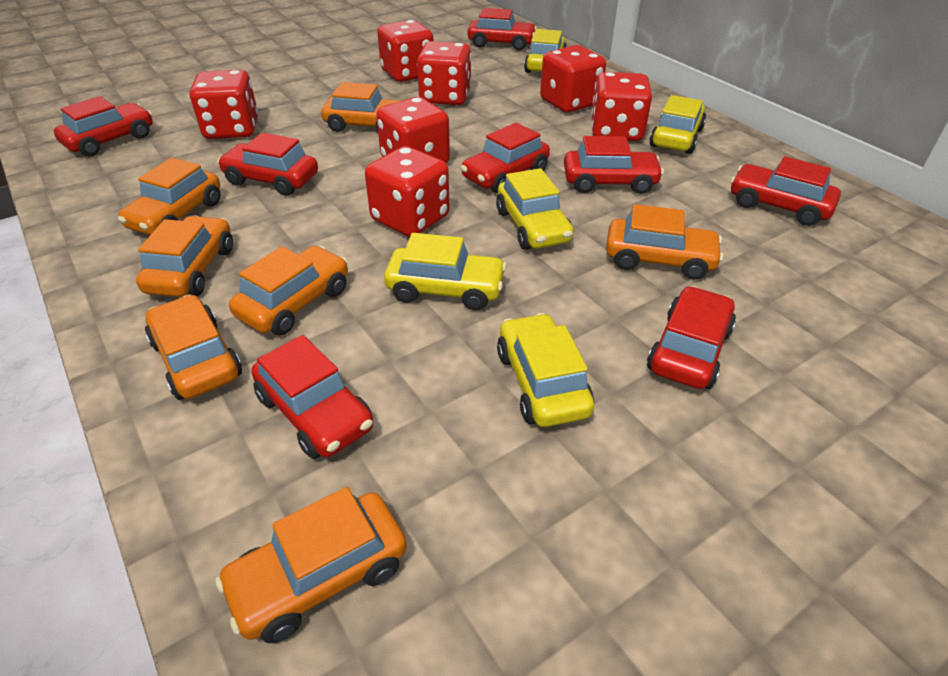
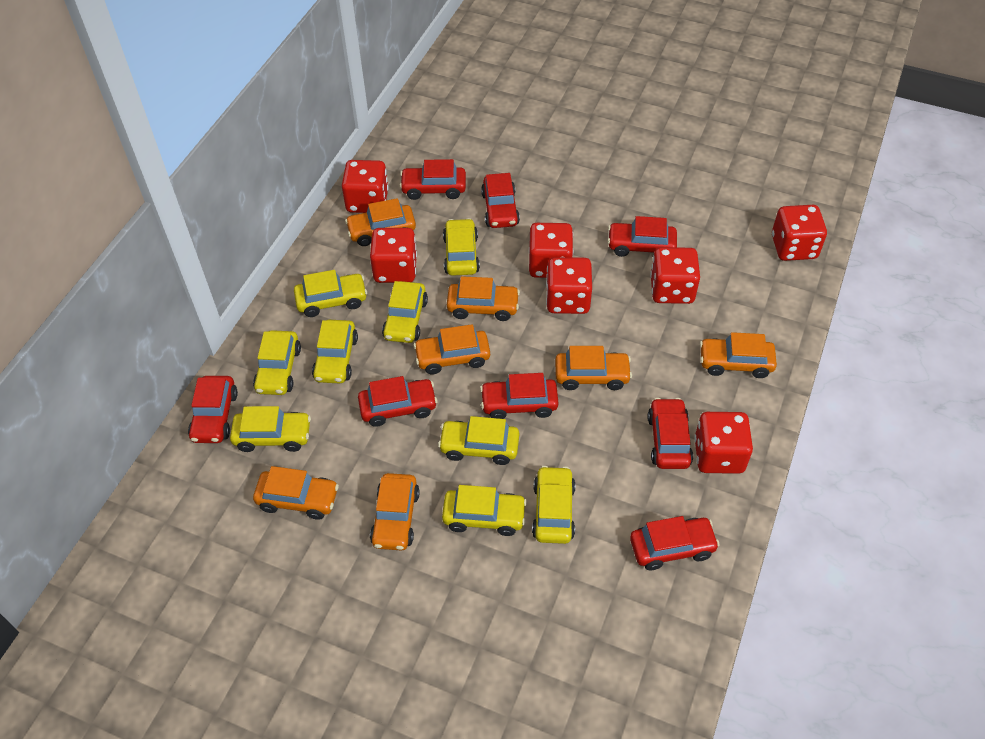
yellow car: 5 -> 9

